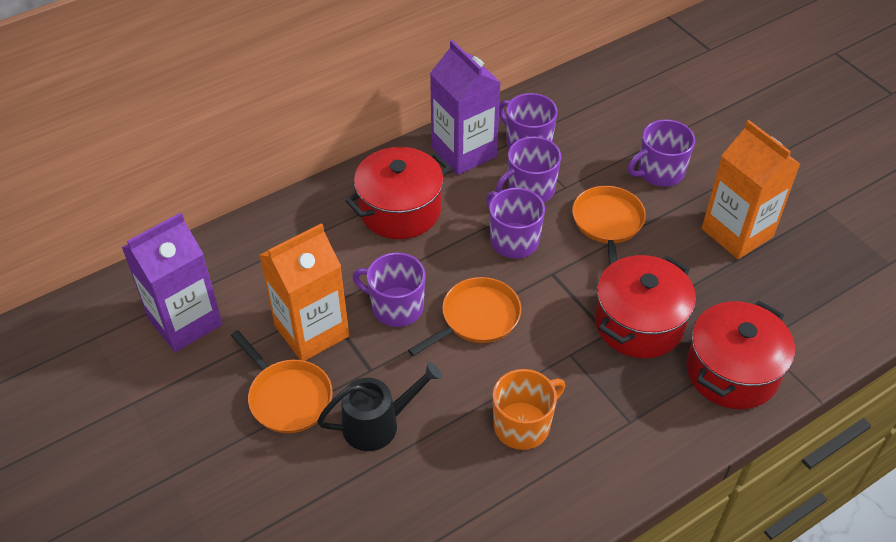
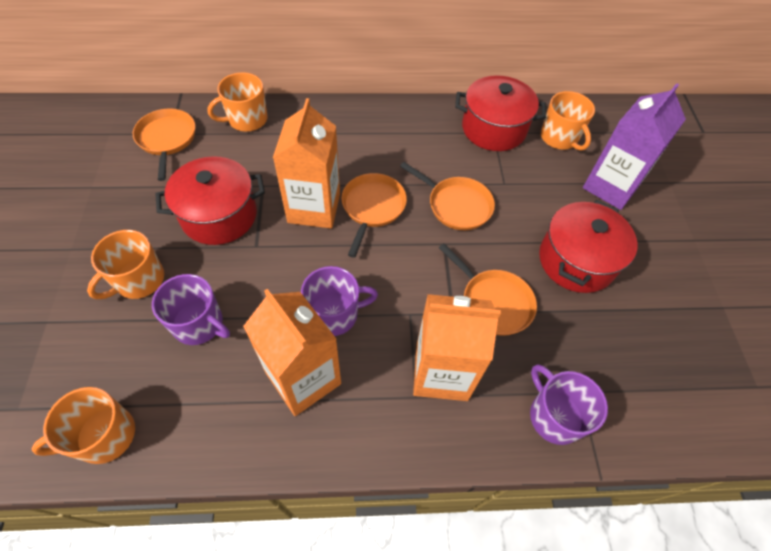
black watering can: 1 -> 0
orange carton: 2 -> 3
orange mug: 1 -> 4
orange pan: 3 -> 4
purple carton: 2 -> 1
purple mug: 5 -> 3

